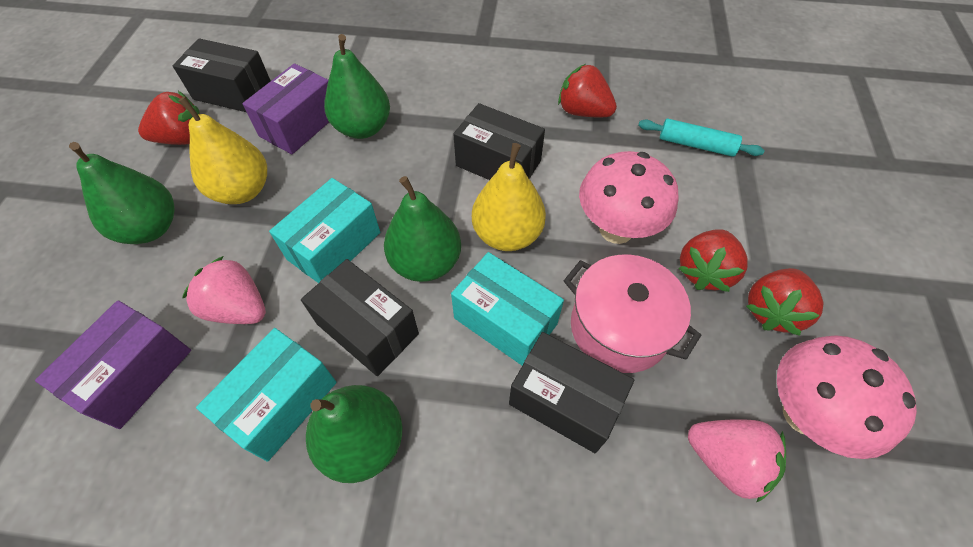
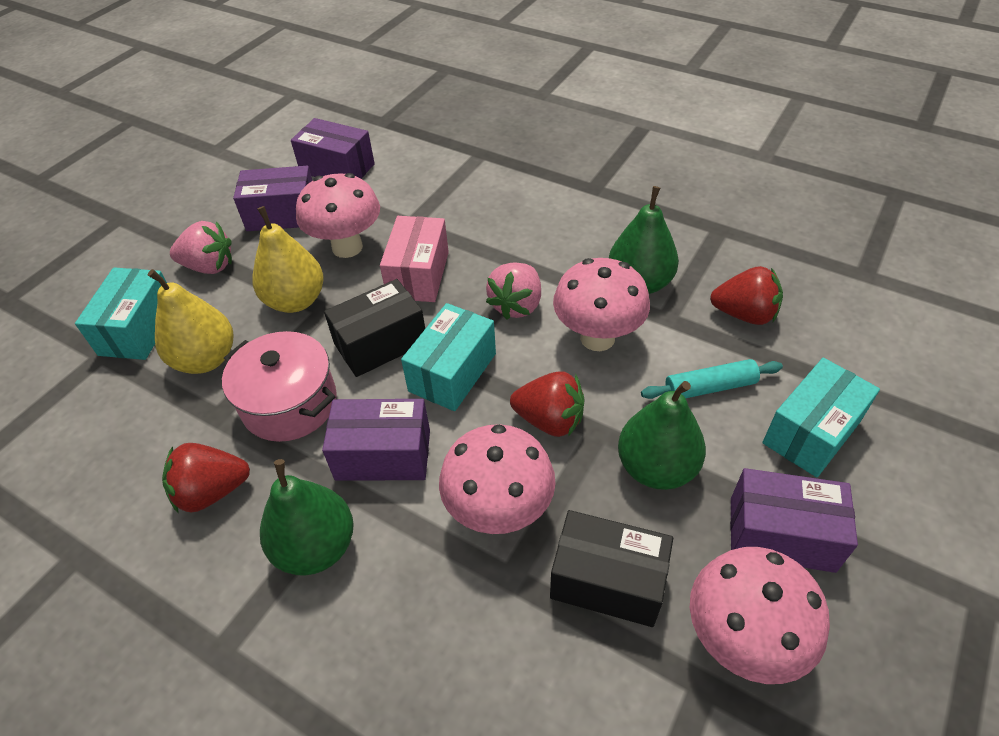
black box: 4 -> 2
green pear: 4 -> 3
pink box: 0 -> 1
pink mushroom: 2 -> 4
purple box: 2 -> 4
red strawberry: 4 -> 3

